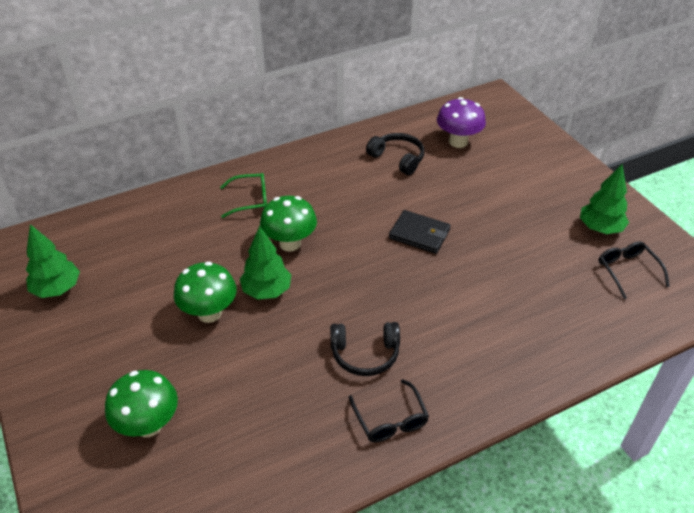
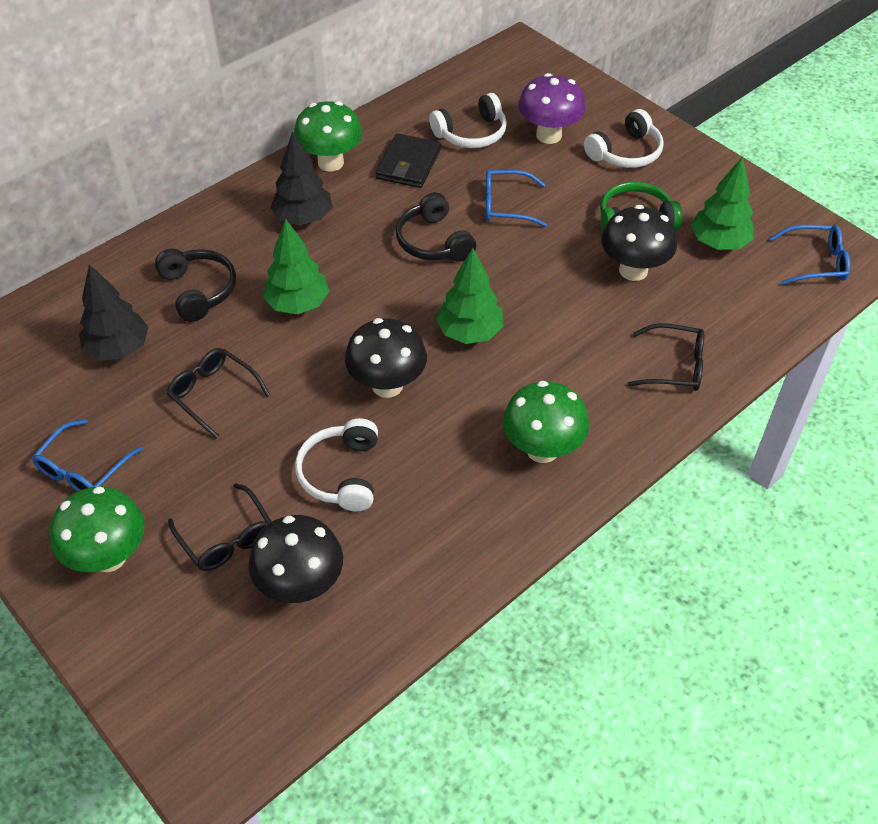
black glasses: 2 -> 3
black mushroom: 0 -> 3
black tree: 0 -> 2
blue glasses: 0 -> 3
green glasses: 1 -> 0
green headphones: 0 -> 1
white headphones: 0 -> 3

